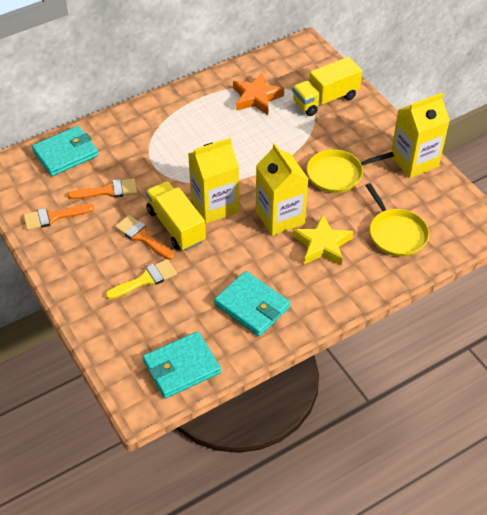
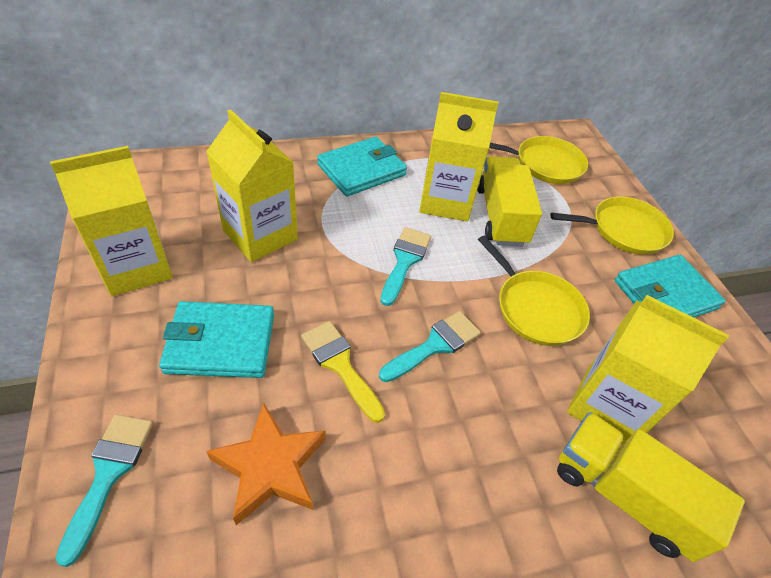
orange brush: 3 -> 0
turquoise brush: 0 -> 3
yellow carton: 3 -> 4
yellow pan: 2 -> 3
yellow star: 1 -> 0

